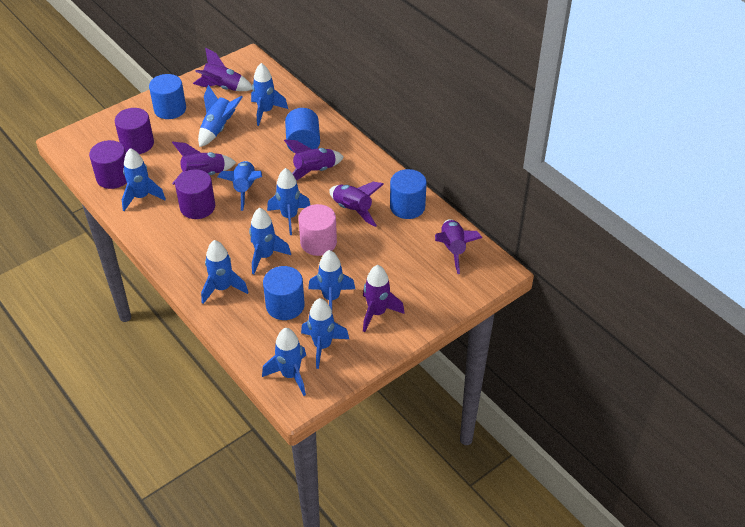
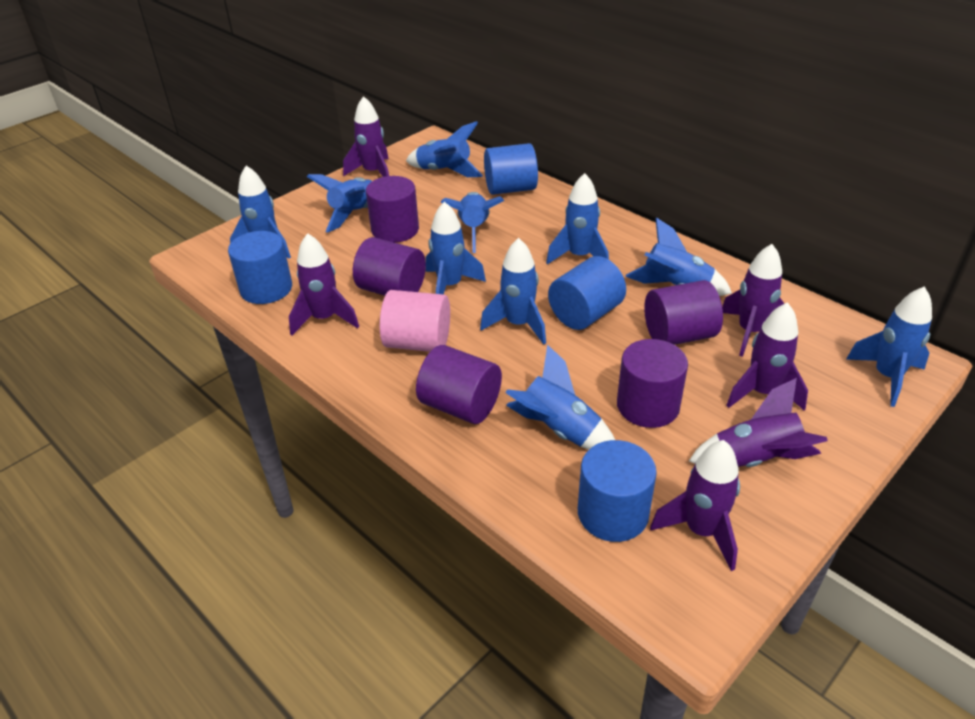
purple cylinder: 3 -> 5

